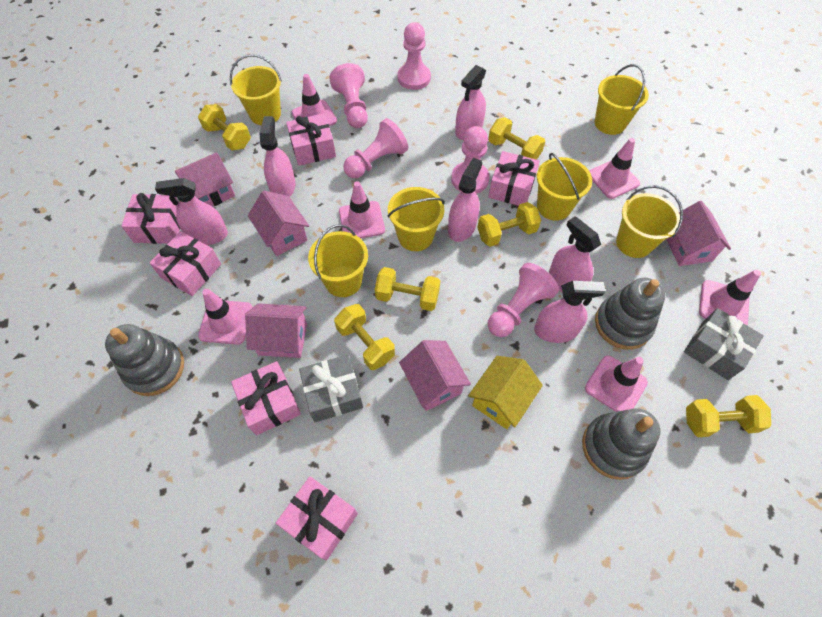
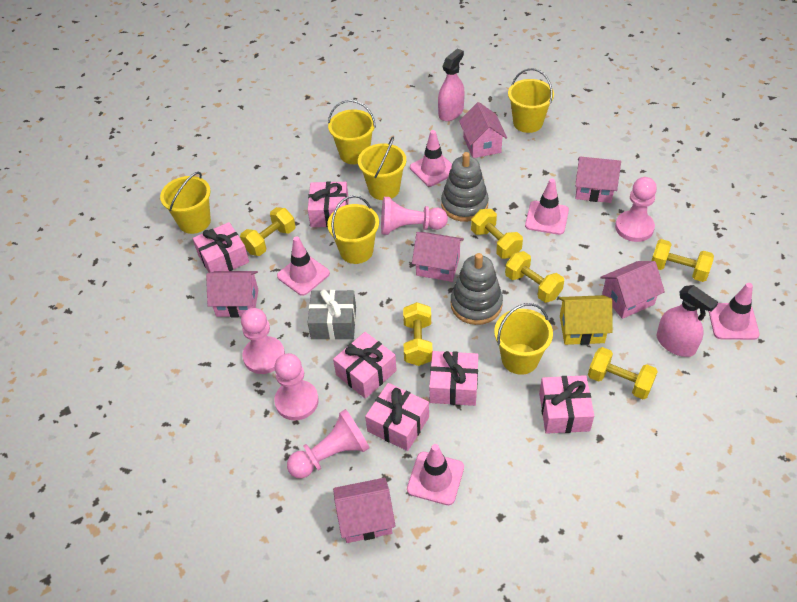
grey gift: 2 -> 1
grey stacking toy: 3 -> 2
pink house: 5 -> 6
pink spray bottle: 6 -> 2
pink traffic cone: 6 -> 5

